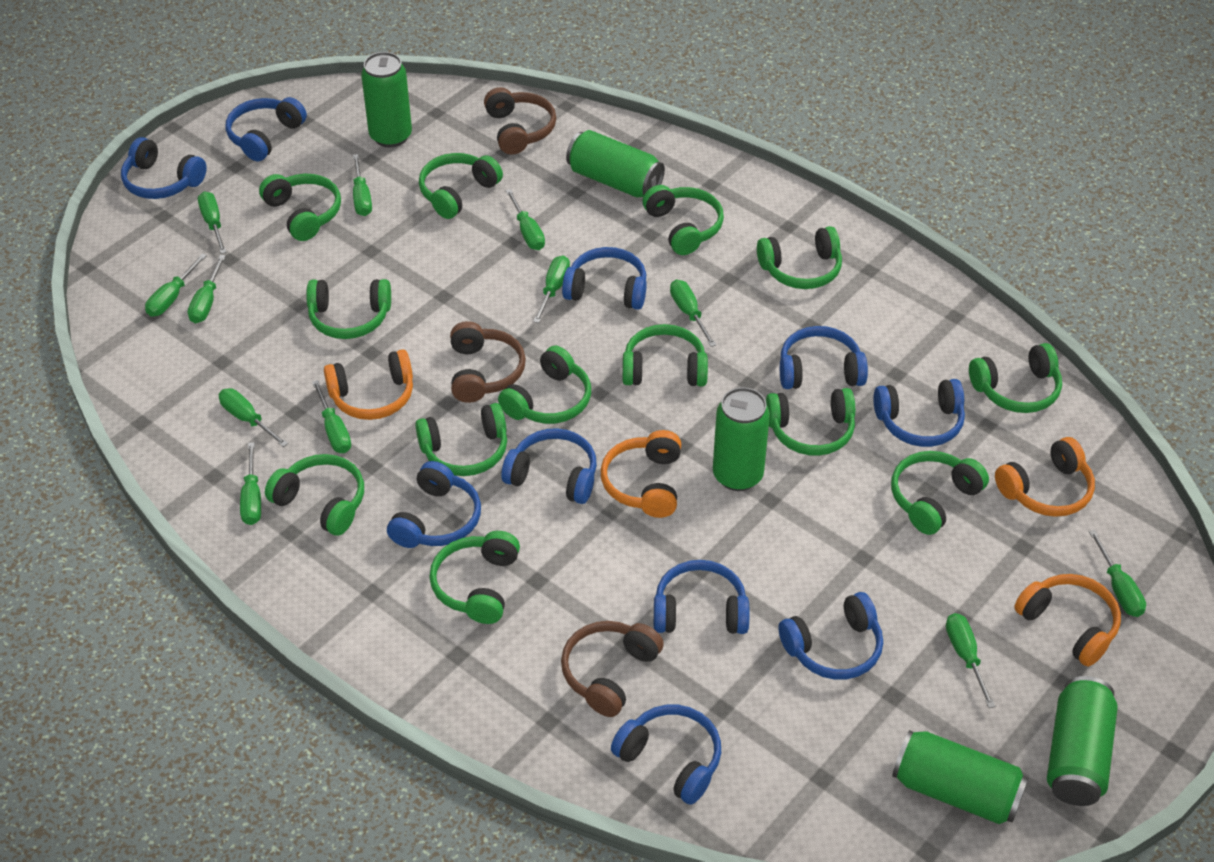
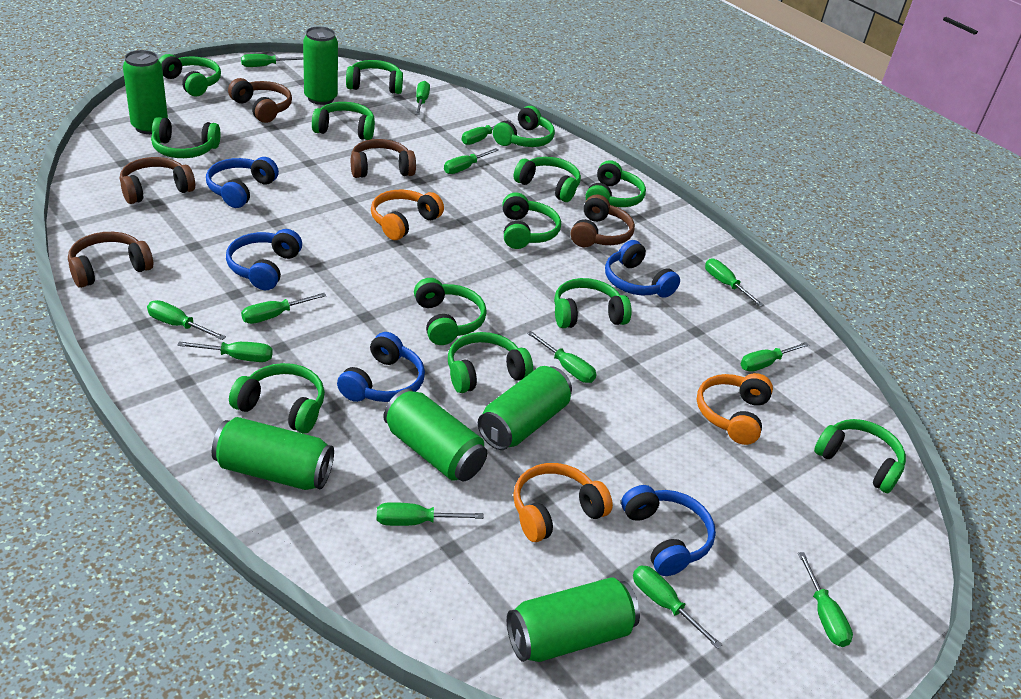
blue headphones: 10 -> 5
brown headphones: 3 -> 5
green can: 5 -> 6
green screwdriver: 12 -> 13
orange headphones: 4 -> 3

